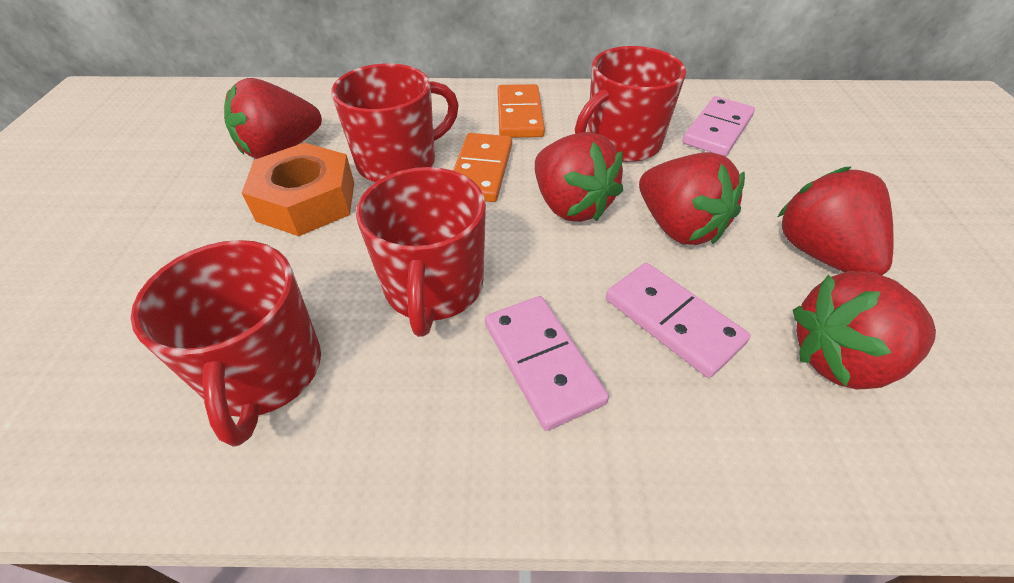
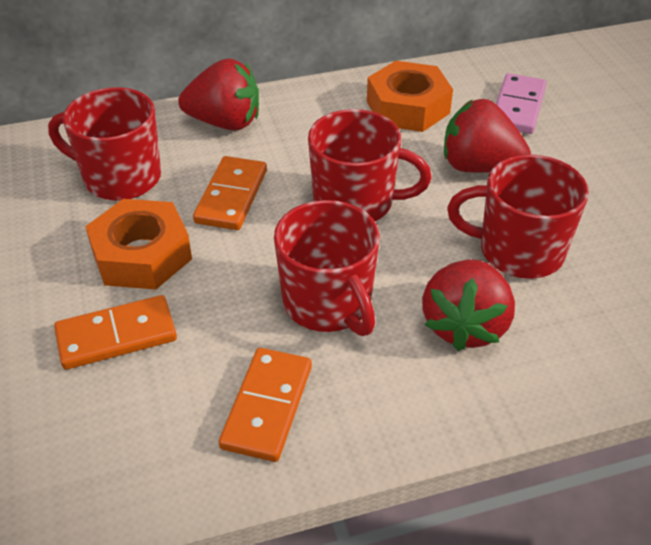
orange domino: 2 -> 3
orange nut: 1 -> 2
pink domino: 3 -> 1
red strawberry: 5 -> 3

